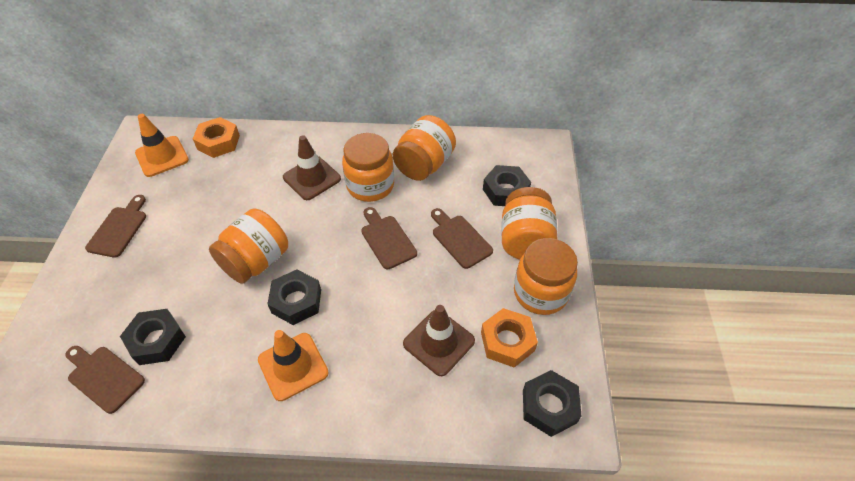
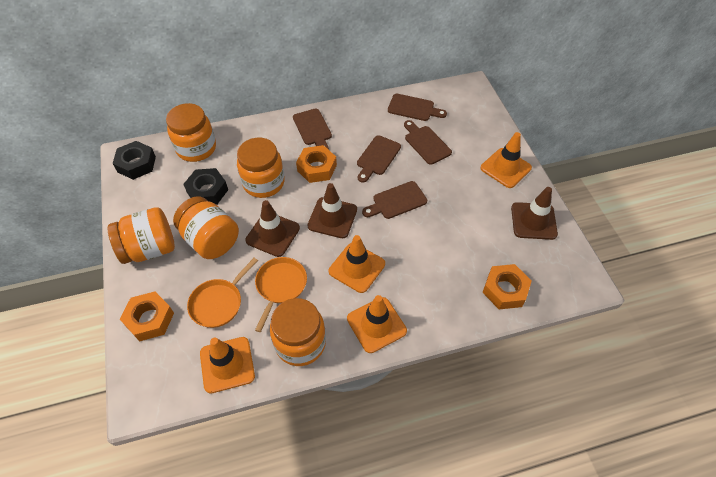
black nut: 4 -> 2
brown cutting board: 4 -> 5
brown traffic cone: 2 -> 3
orange nut: 2 -> 3
orange pan: 0 -> 2
orange traffic cone: 2 -> 4

